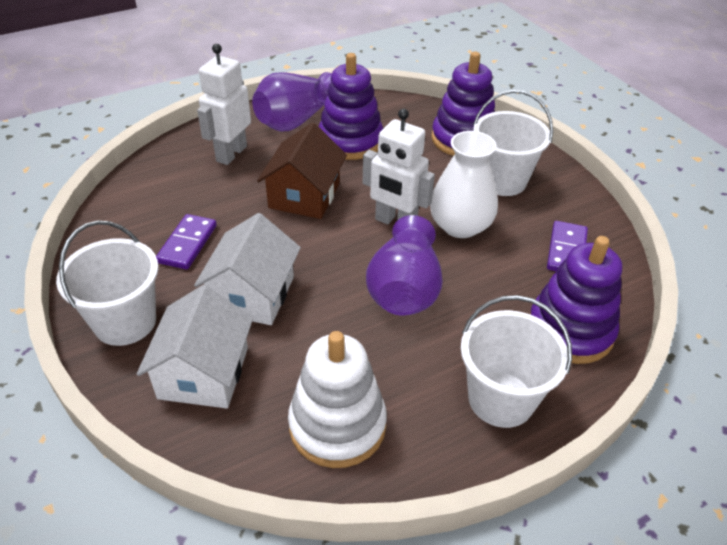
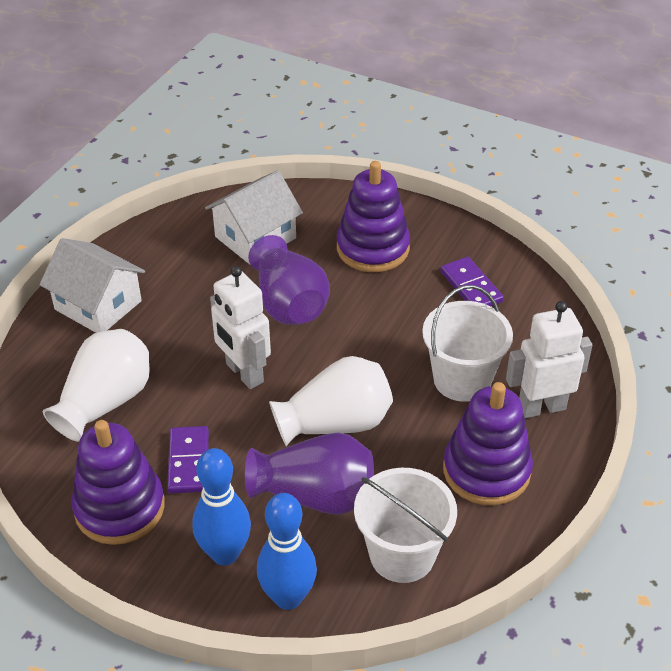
blue bowling pin: 0 -> 2
brown house: 1 -> 0
white bucket: 3 -> 2
white stacking toy: 1 -> 0
white vase: 1 -> 2

